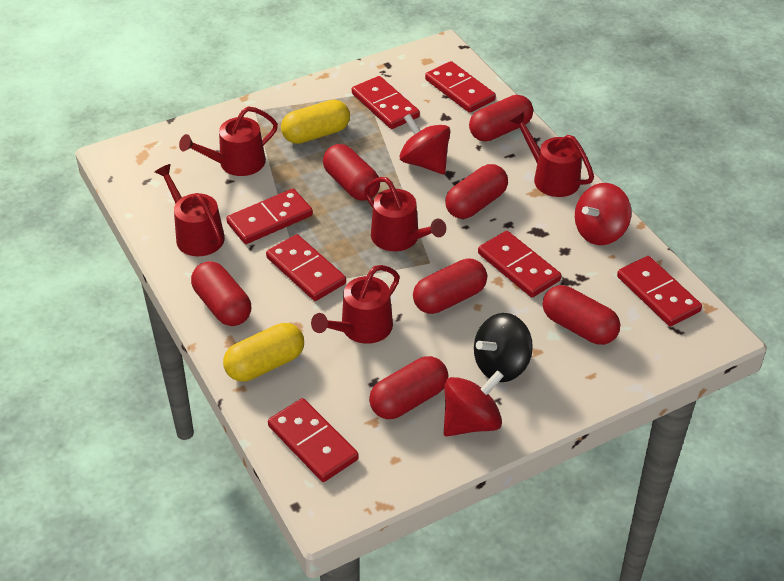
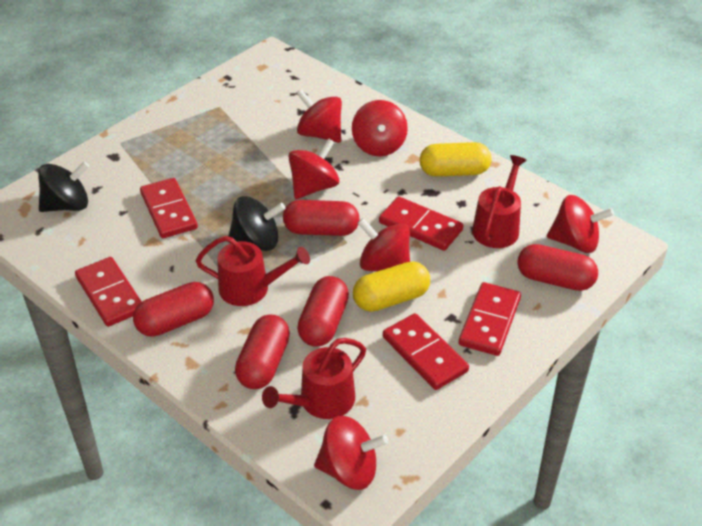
black spinning top: 1 -> 2
red capsule: 7 -> 5
red domino: 7 -> 5
red spinning top: 3 -> 6
red watering can: 5 -> 3

